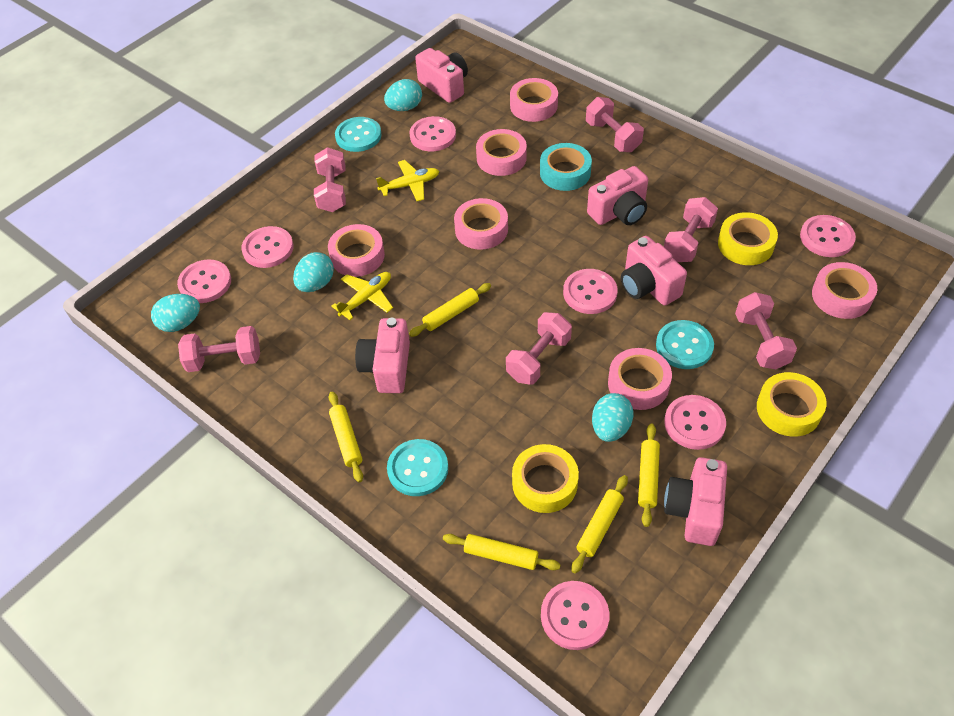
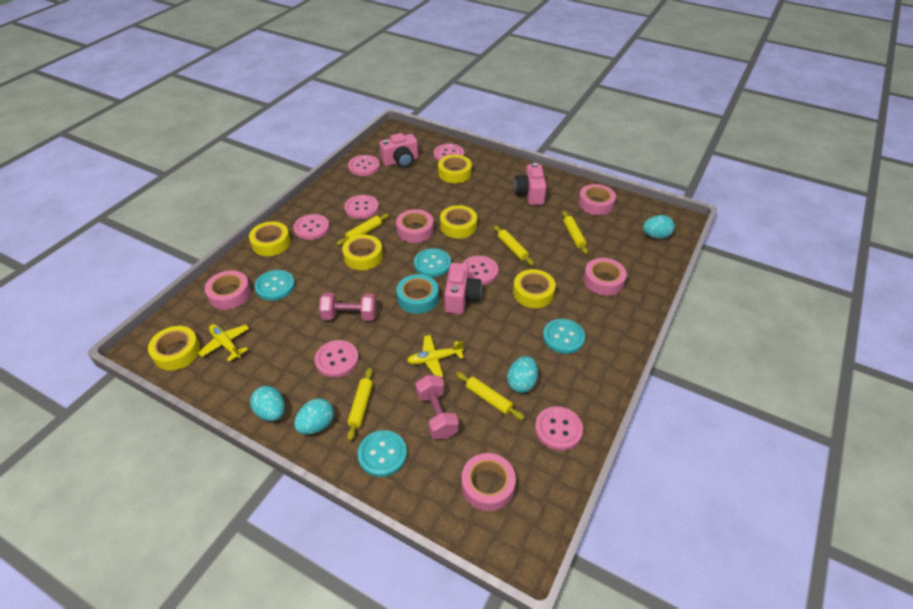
pink camera: 5 -> 3
pink dumbbell: 6 -> 2
pink tape: 6 -> 5
turquoise button: 3 -> 4
yellow tape: 3 -> 6

